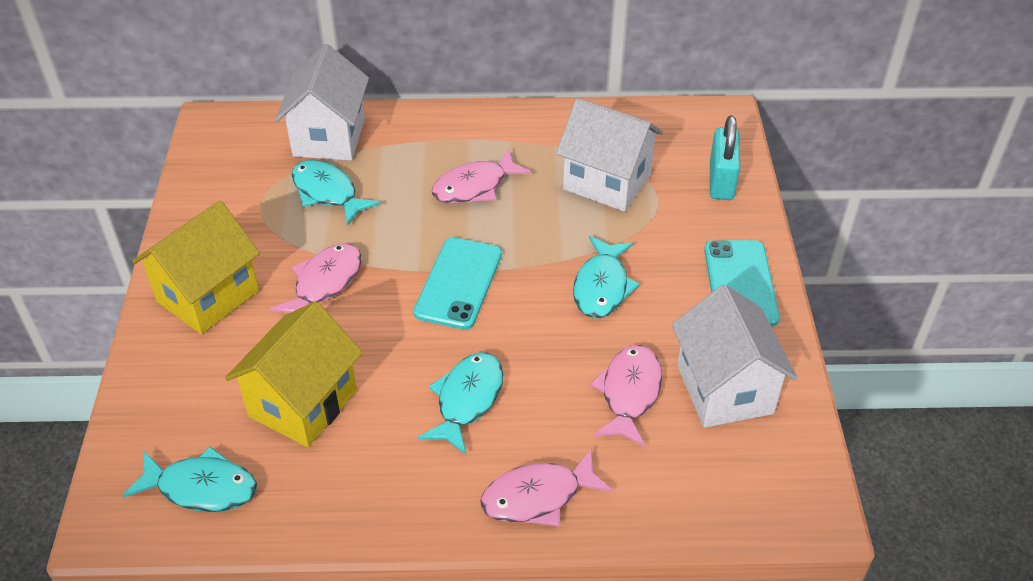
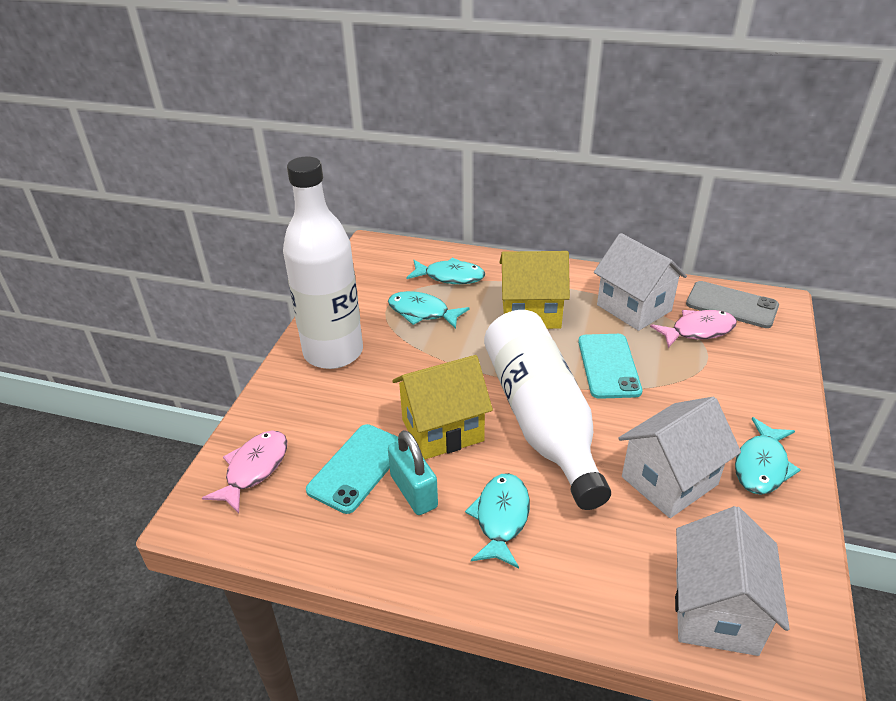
grey phone: 0 -> 1
pink fish: 4 -> 2
white bottle: 0 -> 2

